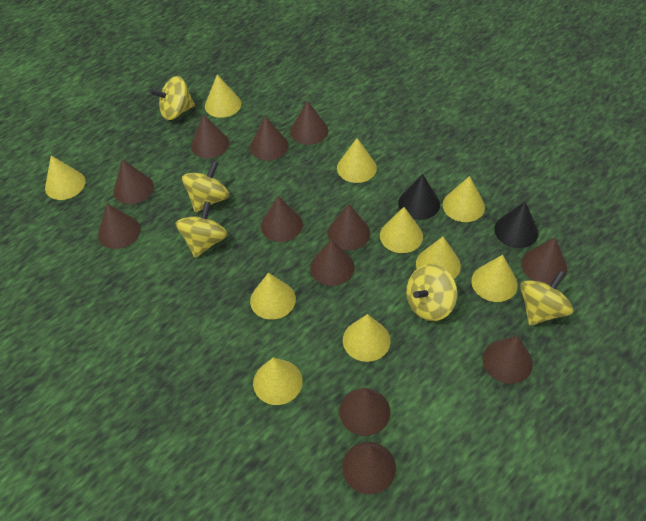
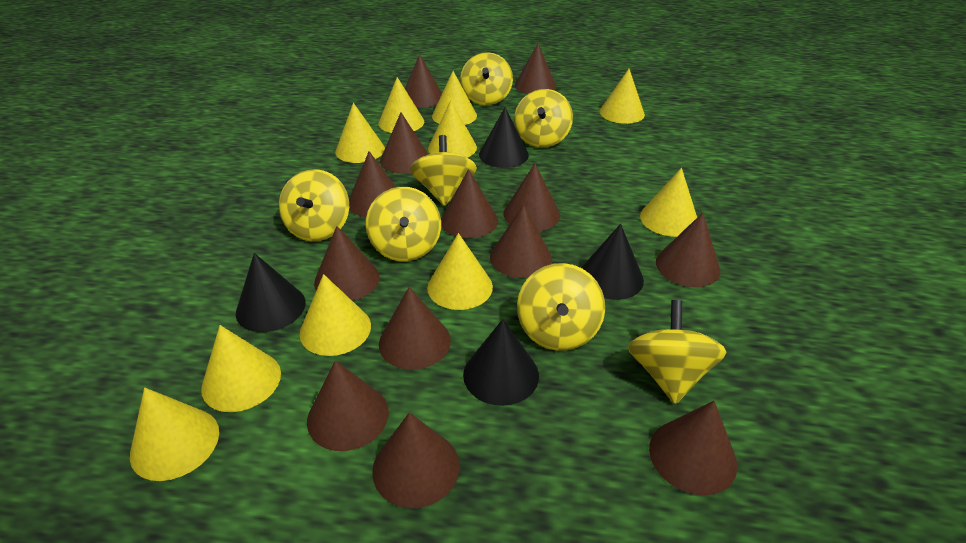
black cone: 2 -> 4
brown cone: 12 -> 13
yellow spinning top: 5 -> 7

